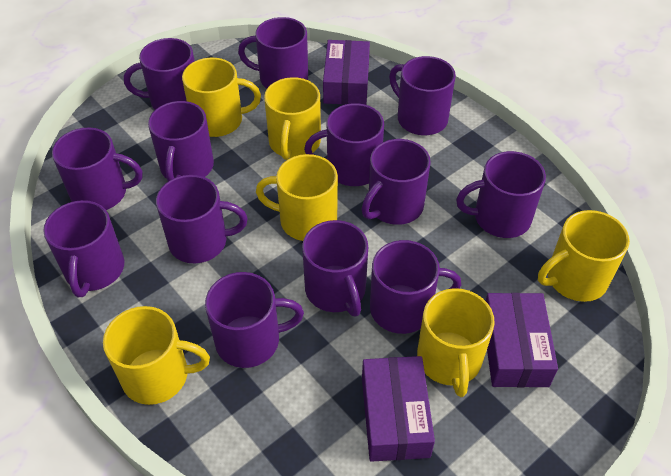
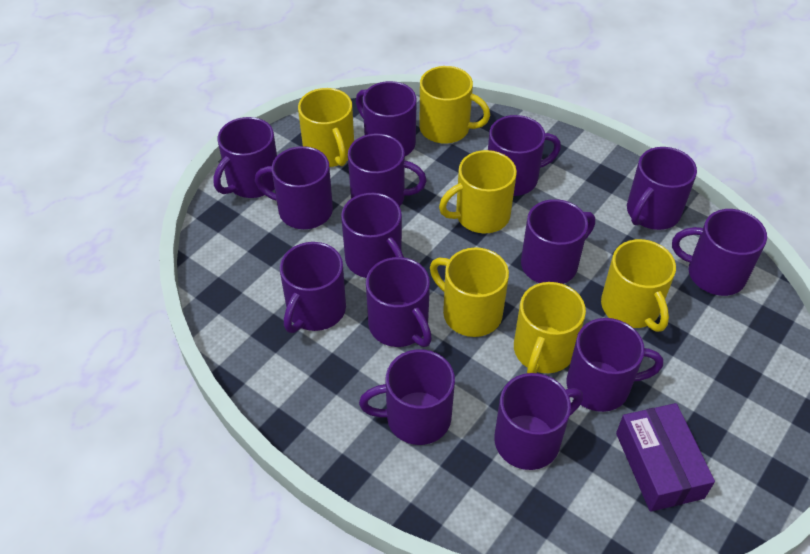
purple box: 3 -> 1
purple mug: 13 -> 14

